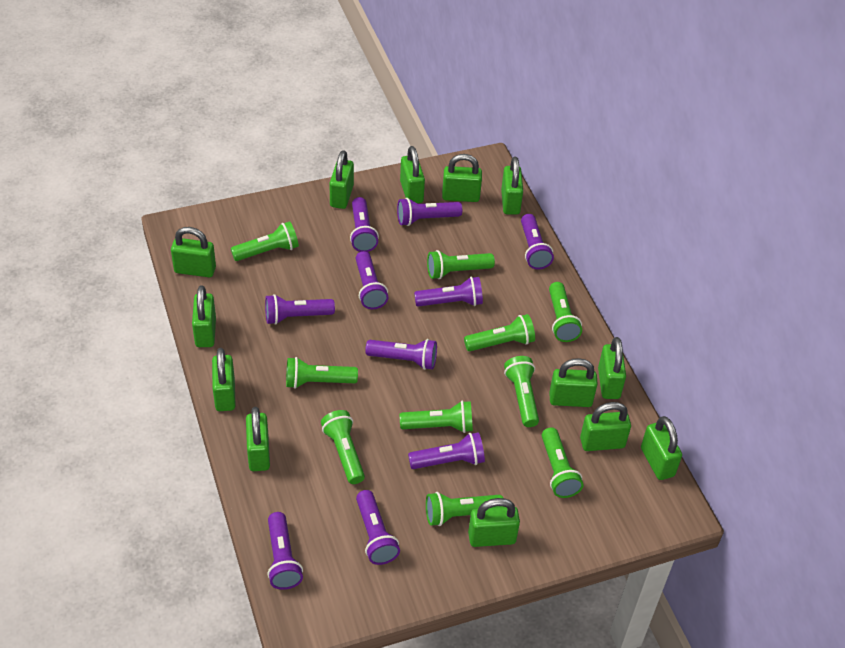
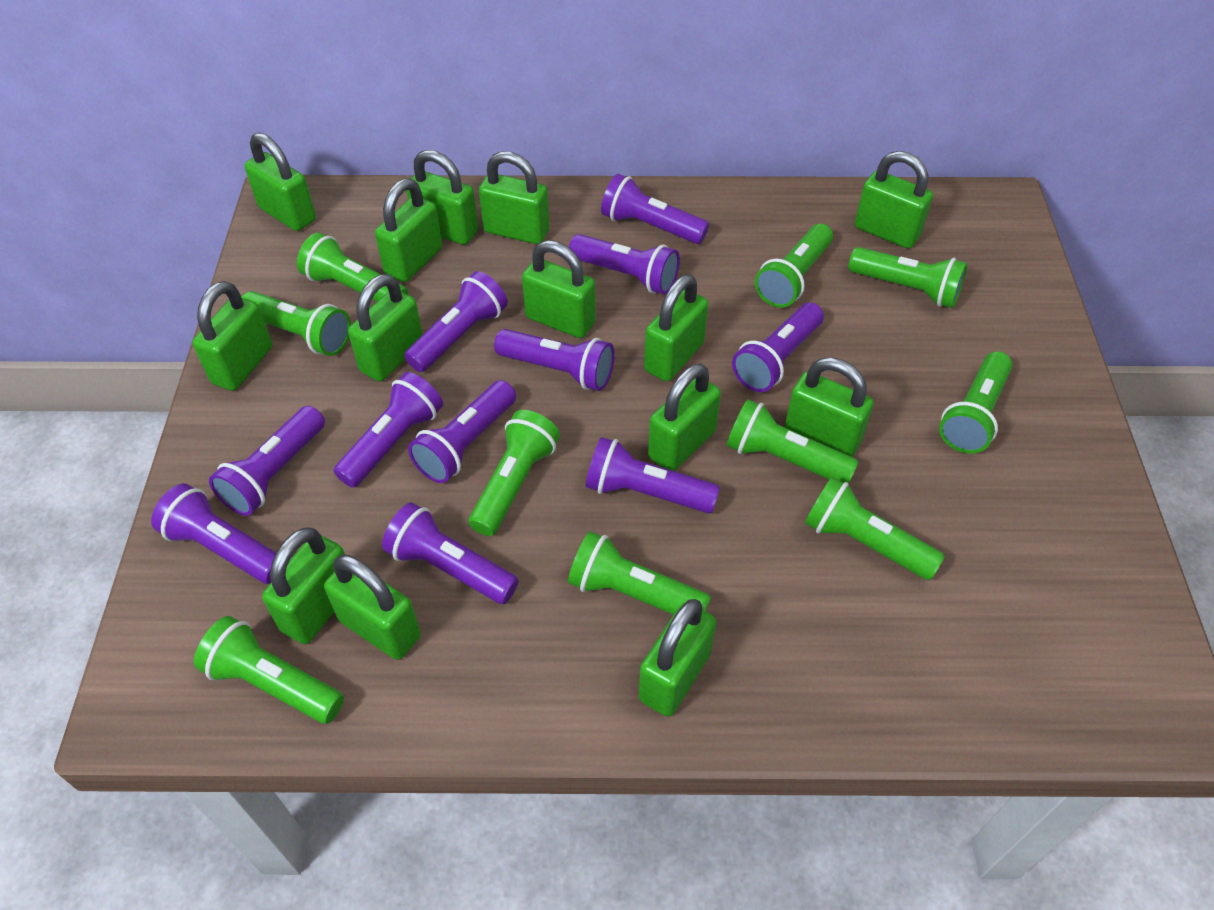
green padlock: 13 -> 14
purple flashlight: 10 -> 11

